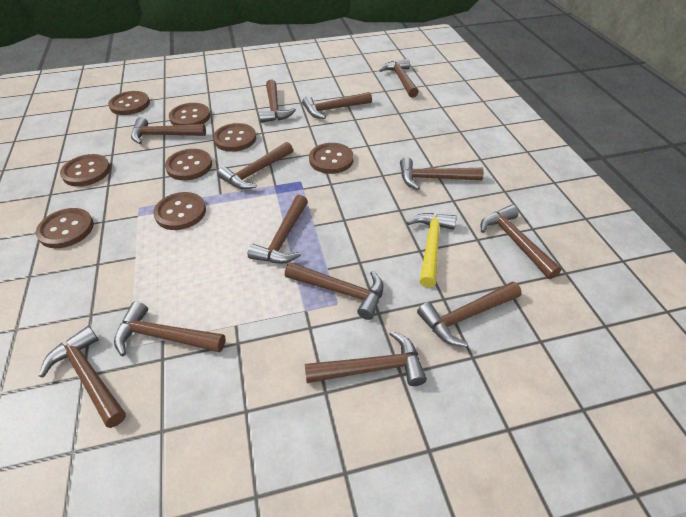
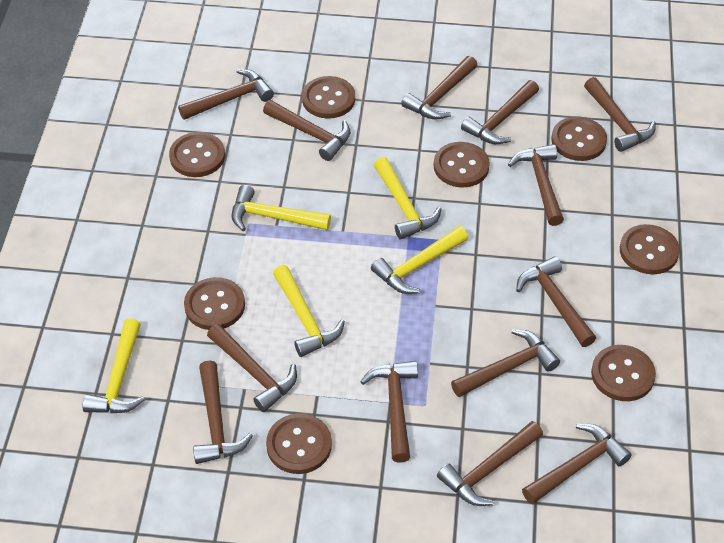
yellow hammer: 1 -> 5

